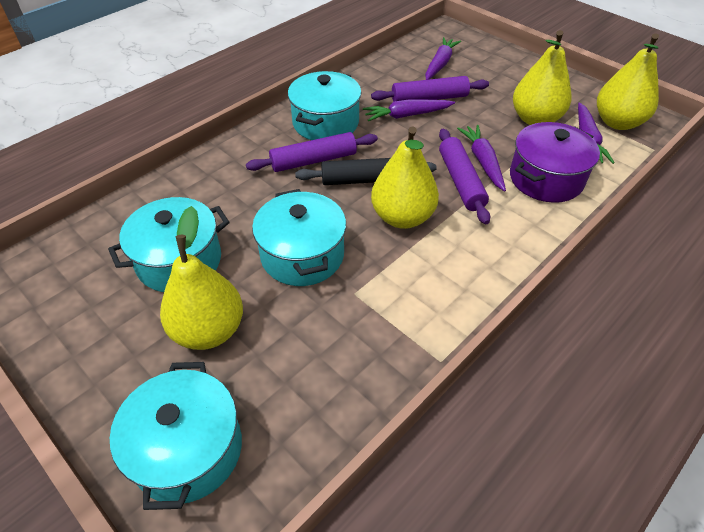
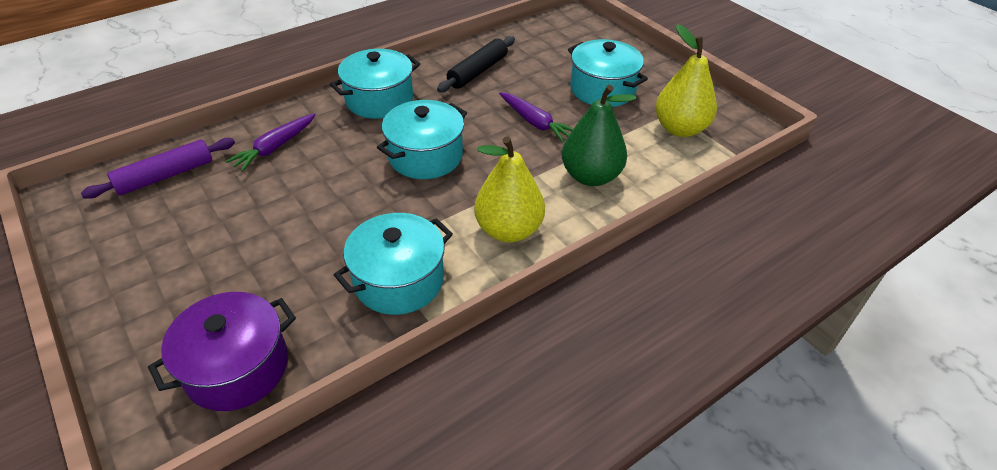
green pear: 0 -> 1
purple carrot: 4 -> 2
purple rolling pin: 3 -> 1
yellow pear: 4 -> 2

